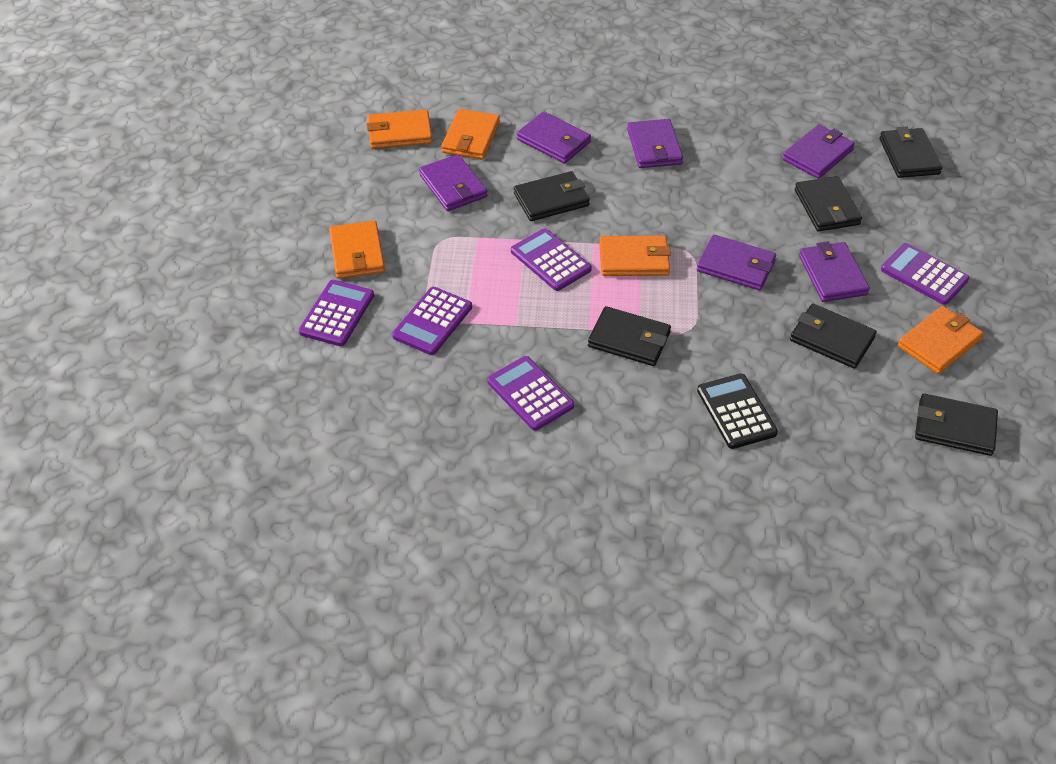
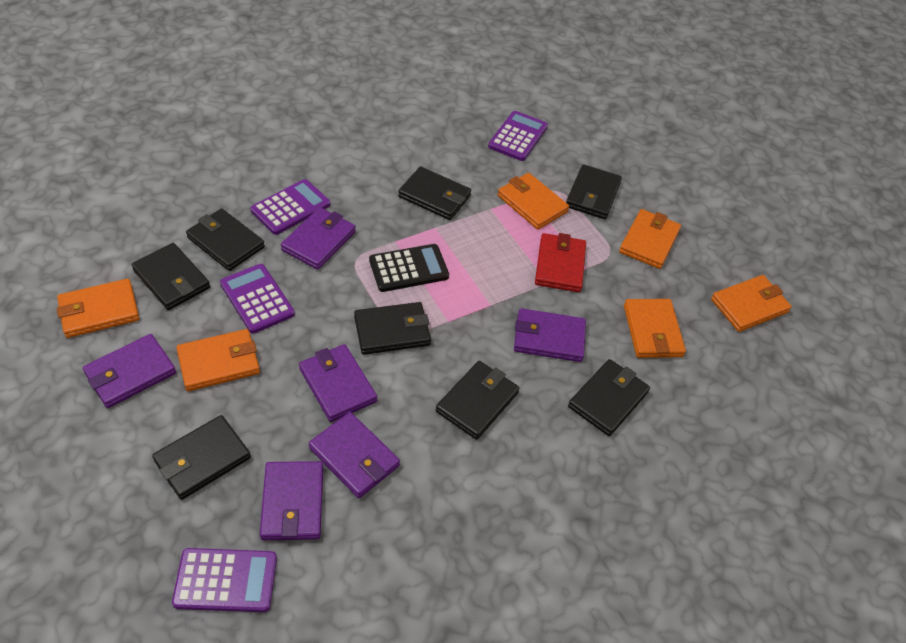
black wallet: 6 -> 8
orange wallet: 5 -> 6
purple calculator: 5 -> 4
red wallet: 0 -> 1

